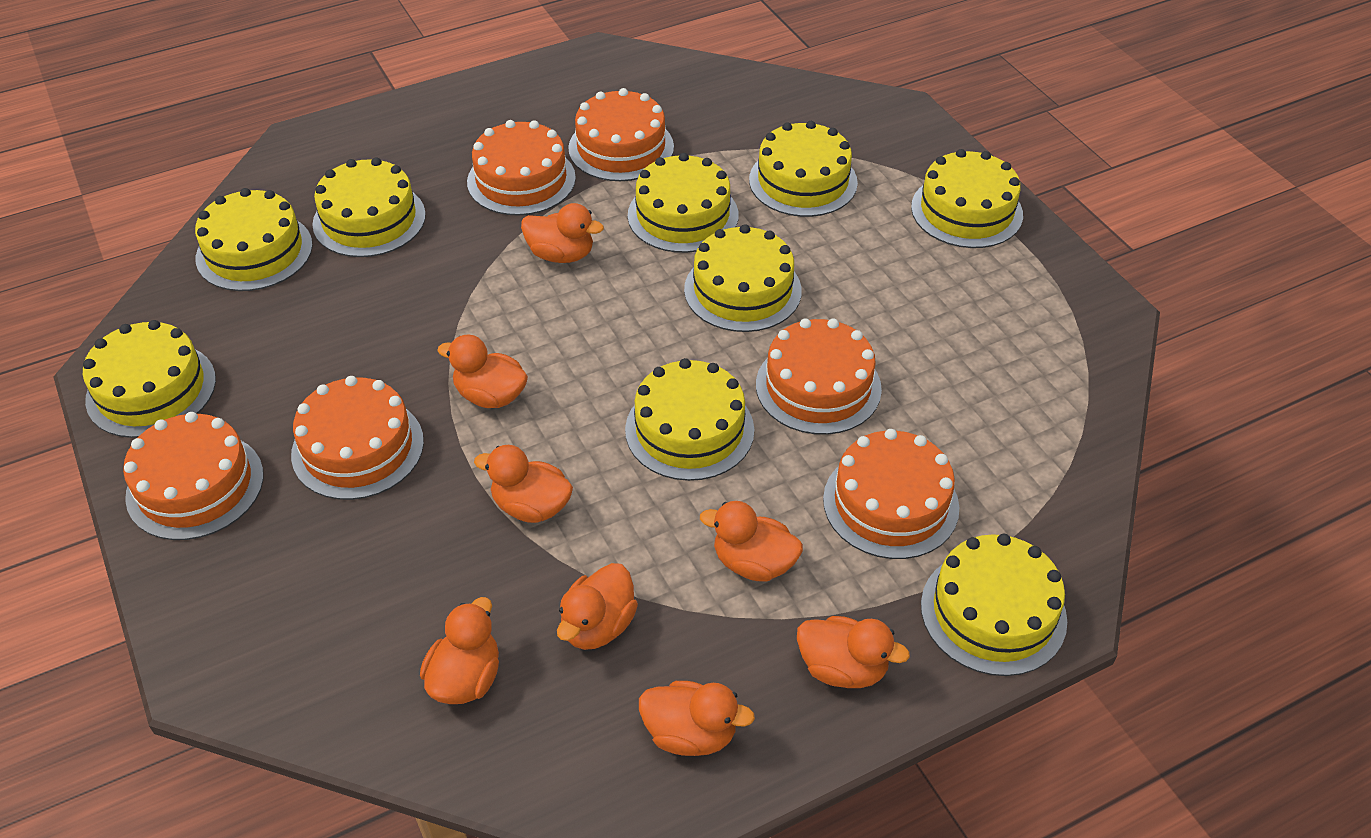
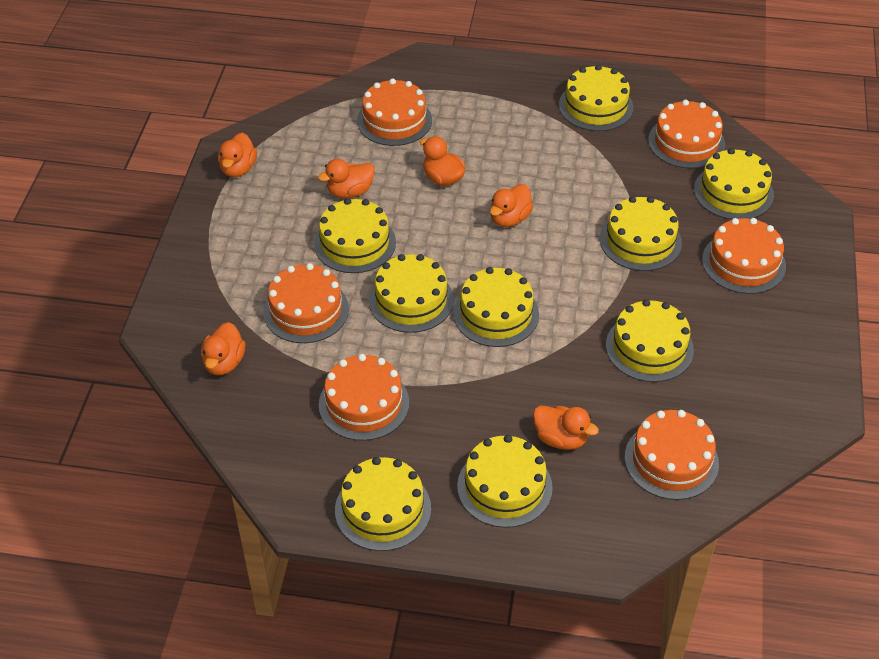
orange duck: 8 -> 6

